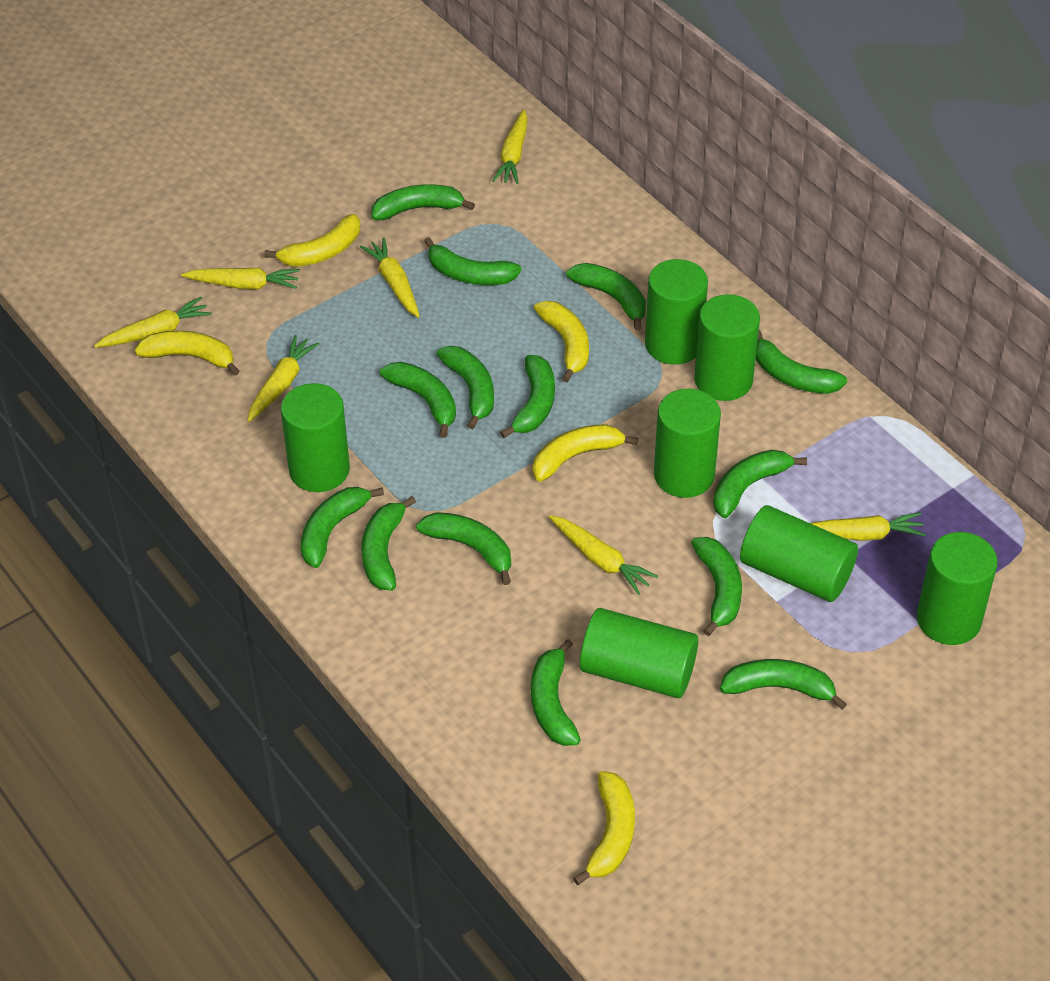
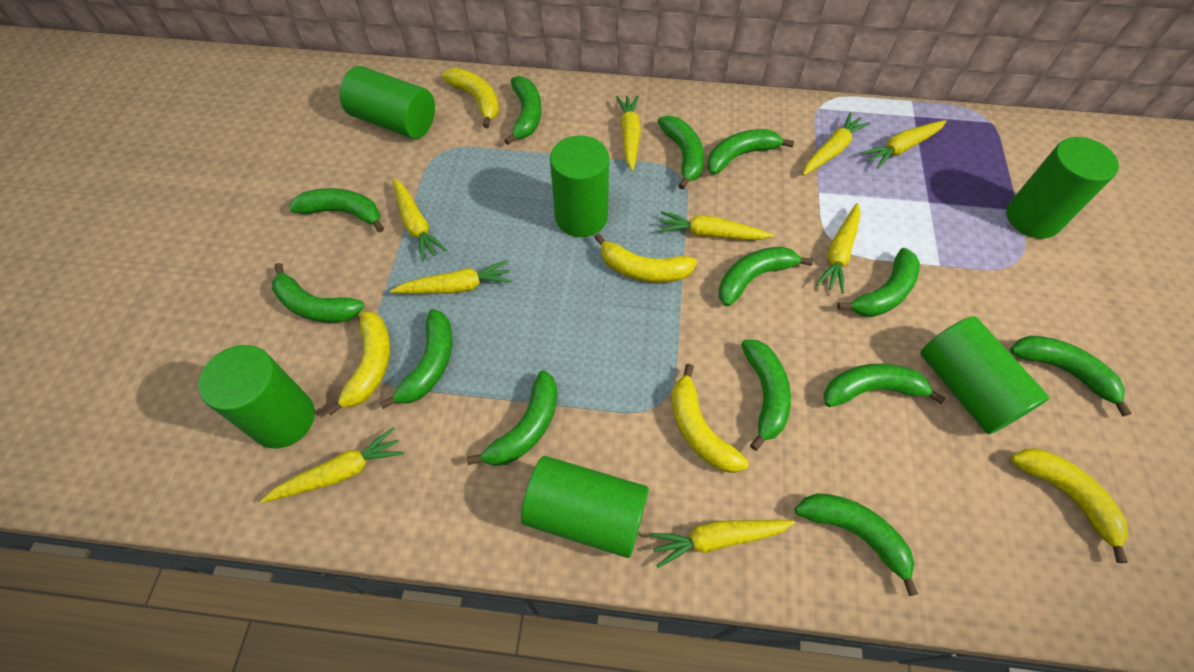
green banana: 14 -> 13
green cylinder: 7 -> 6
yellow carrot: 7 -> 9

